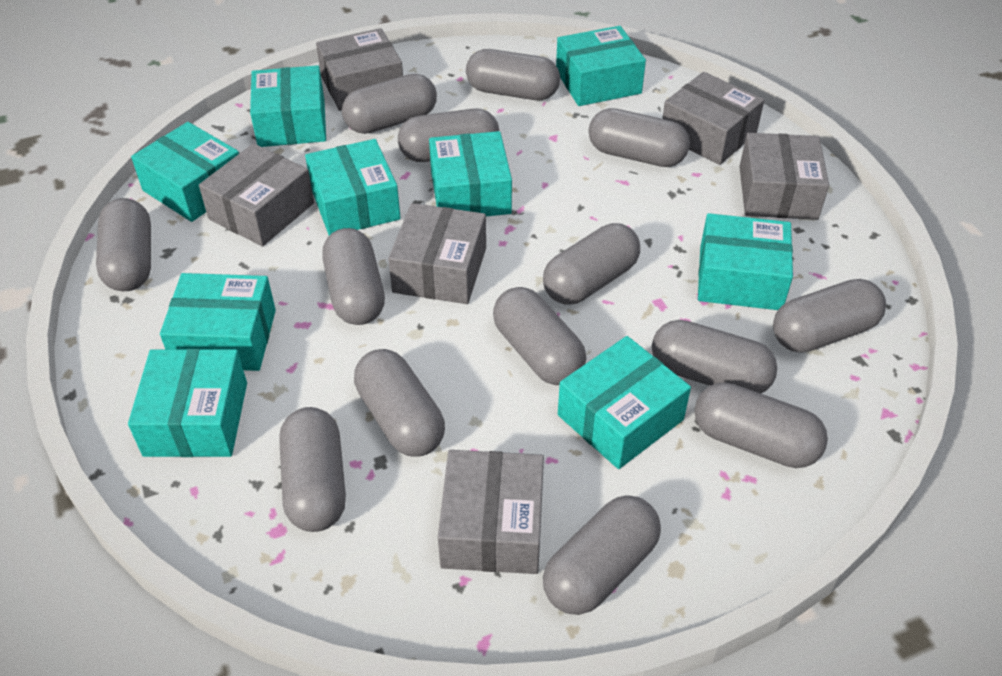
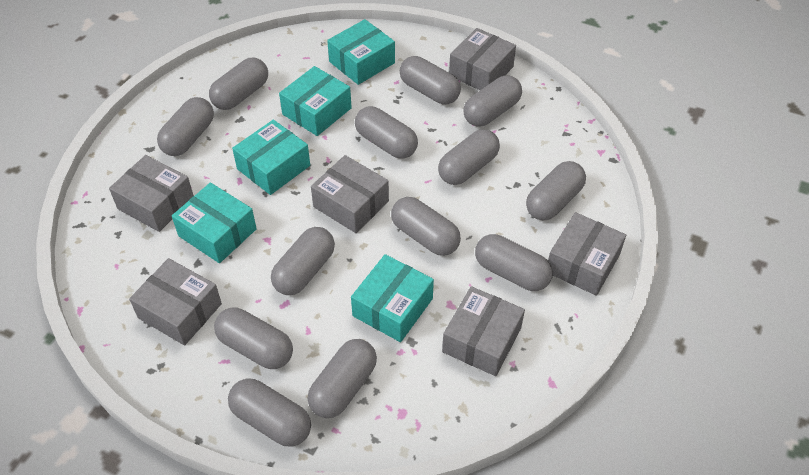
grey capsule: 14 -> 13
turquoise box: 9 -> 5

